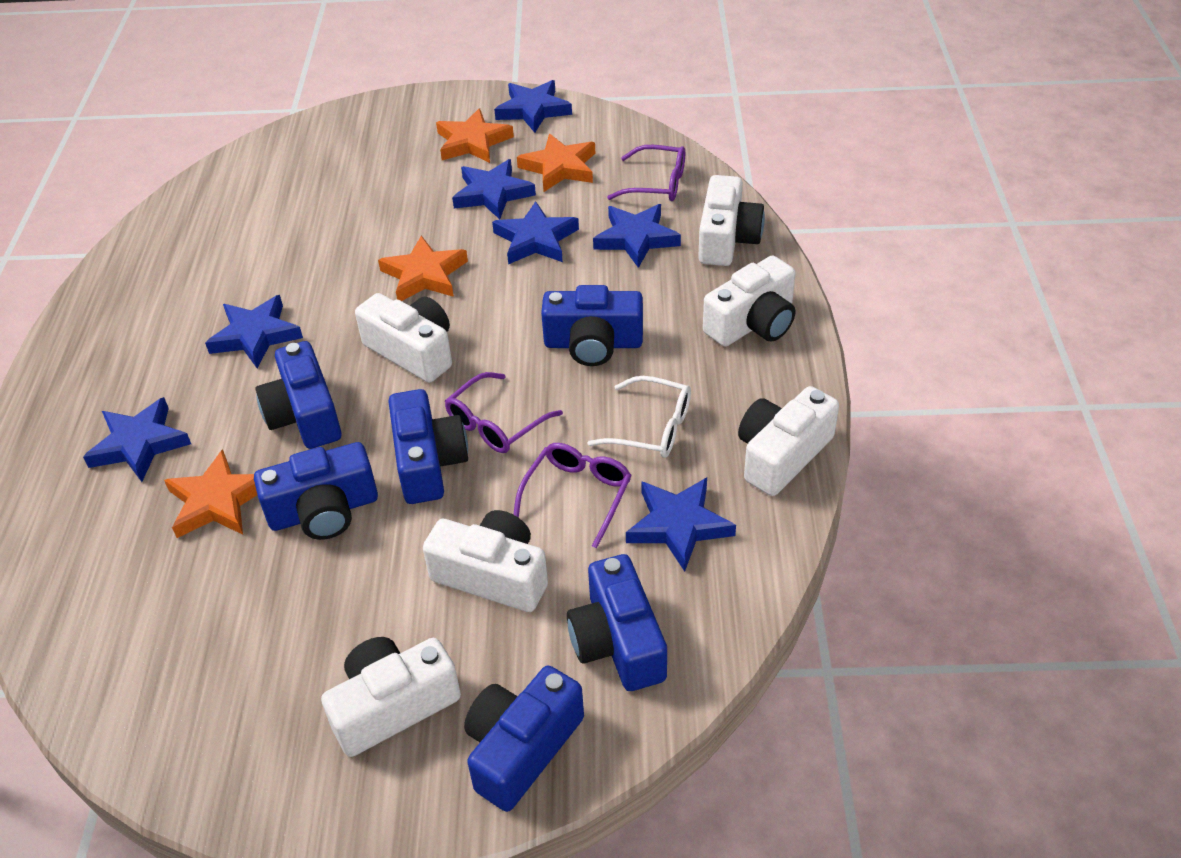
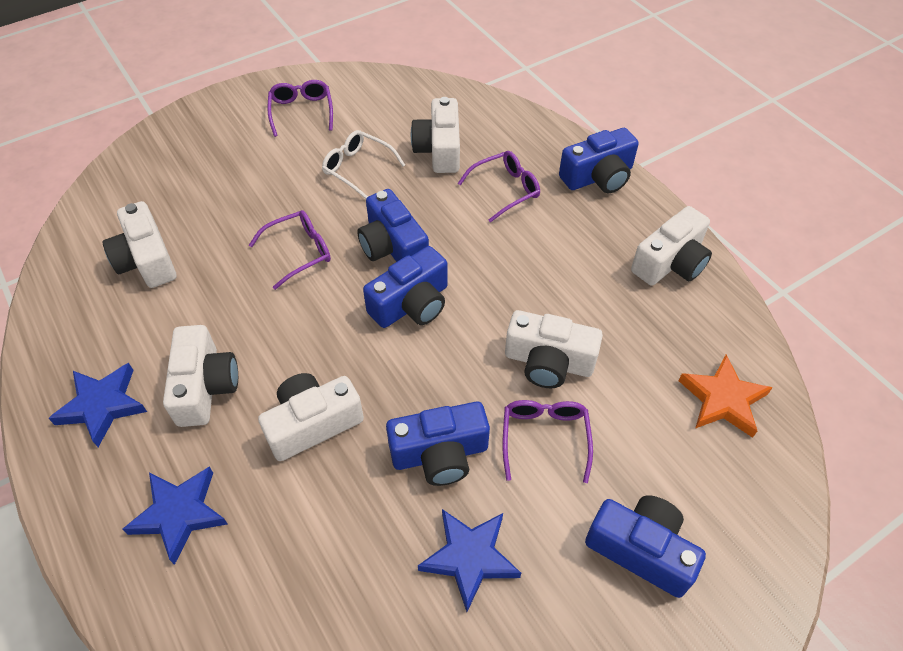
blue camera: 6 -> 5
blue star: 7 -> 3
orange star: 4 -> 1
purple glasses: 3 -> 4

